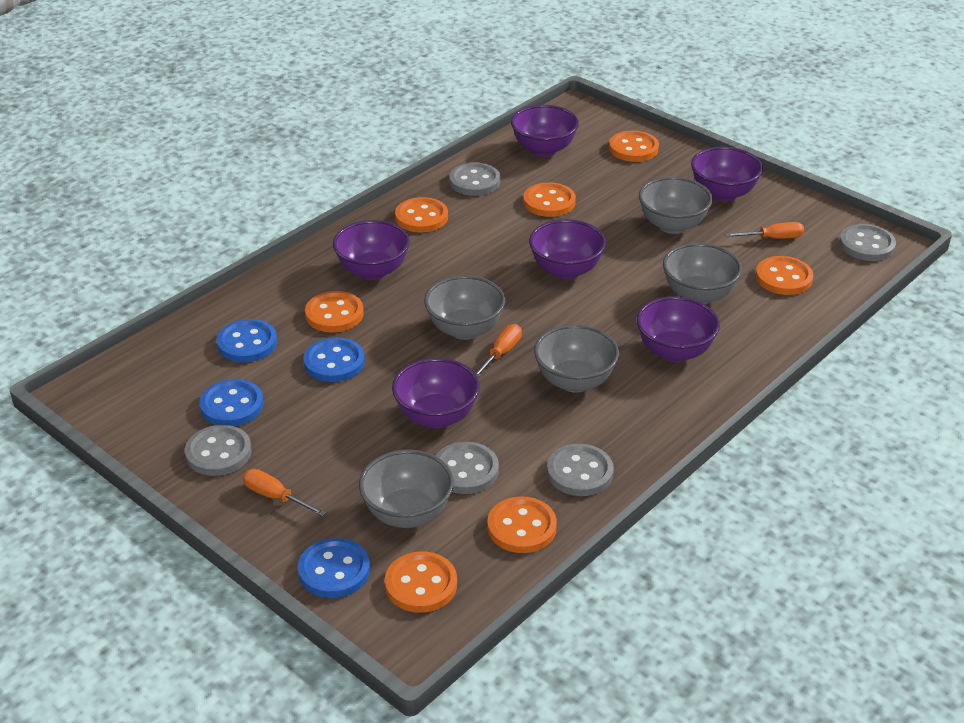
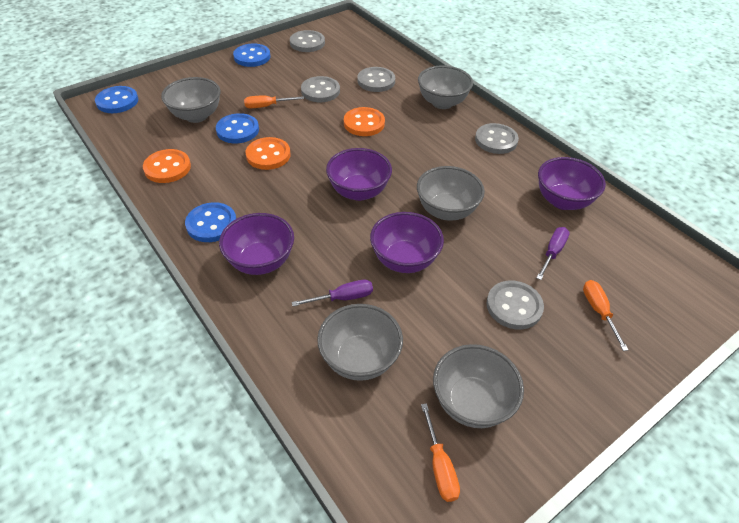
orange button: 7 -> 3
purple bowl: 6 -> 4
purple screwdriver: 0 -> 2

